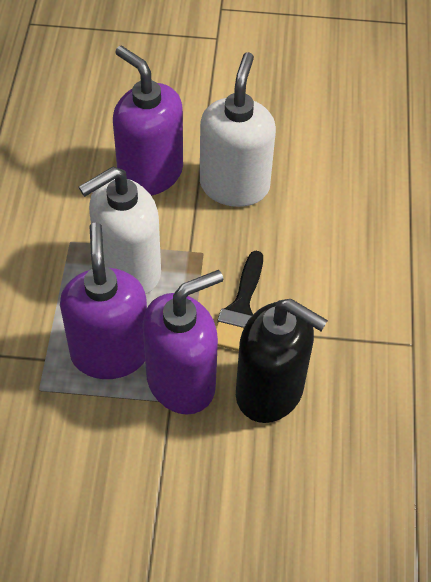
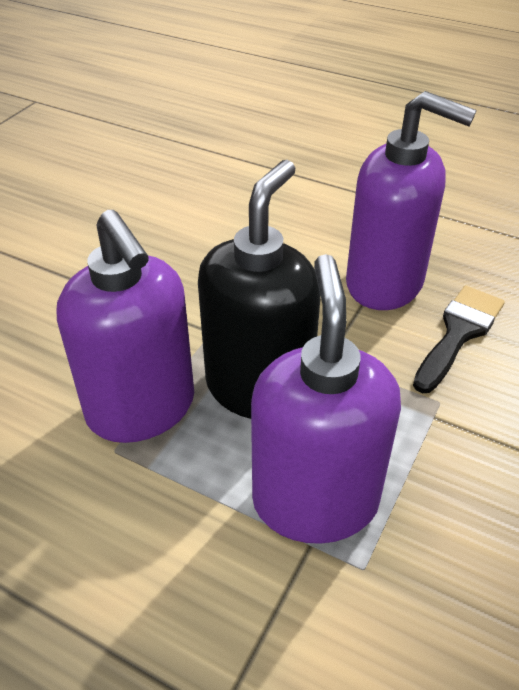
white soap dispenser: 2 -> 0

